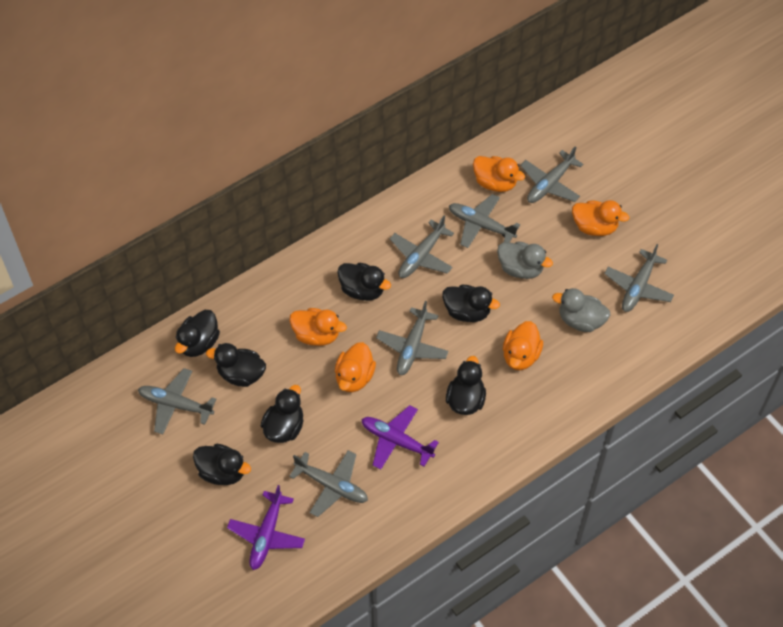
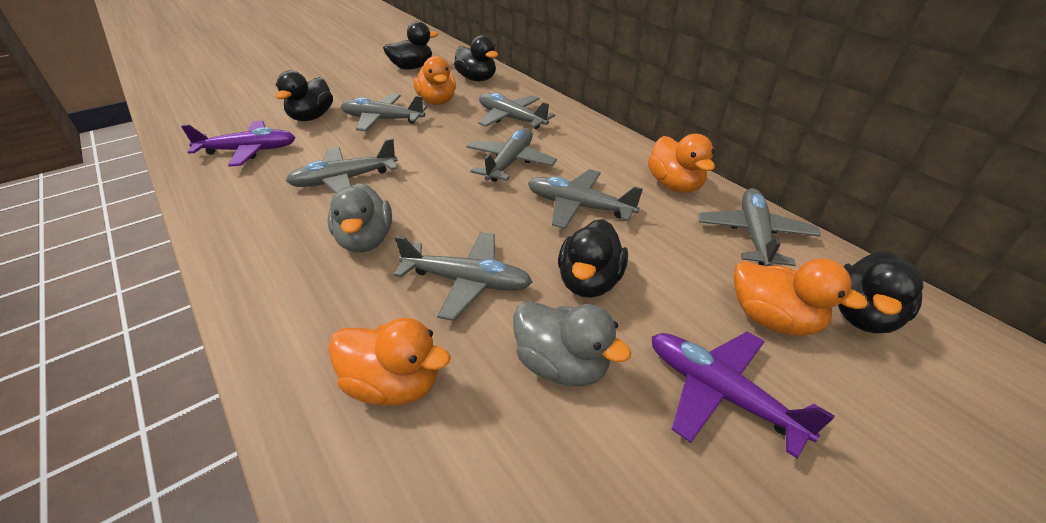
black duck: 7 -> 5
orange duck: 5 -> 4

